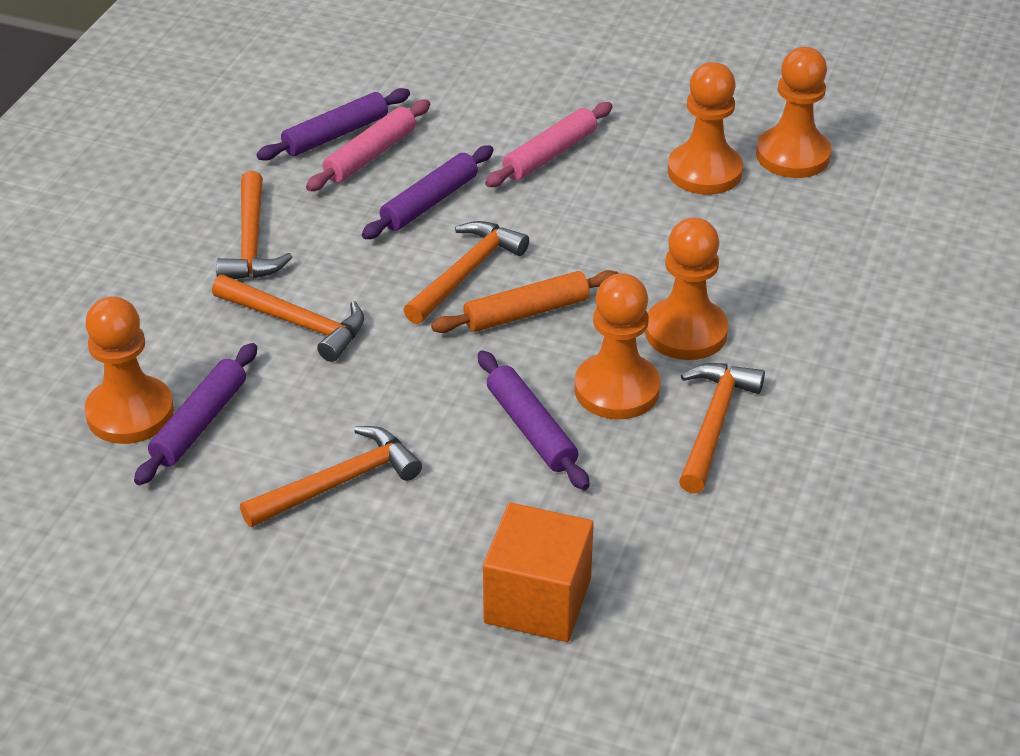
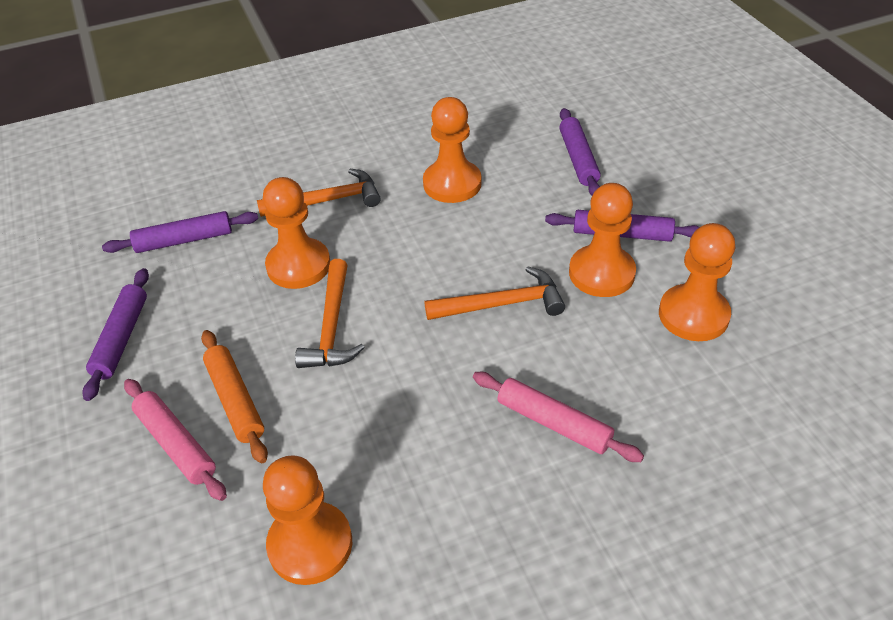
orange cube: 1 -> 0
orange hammer: 5 -> 3

